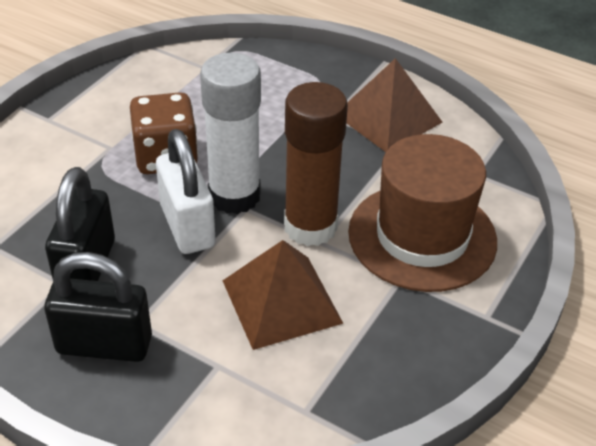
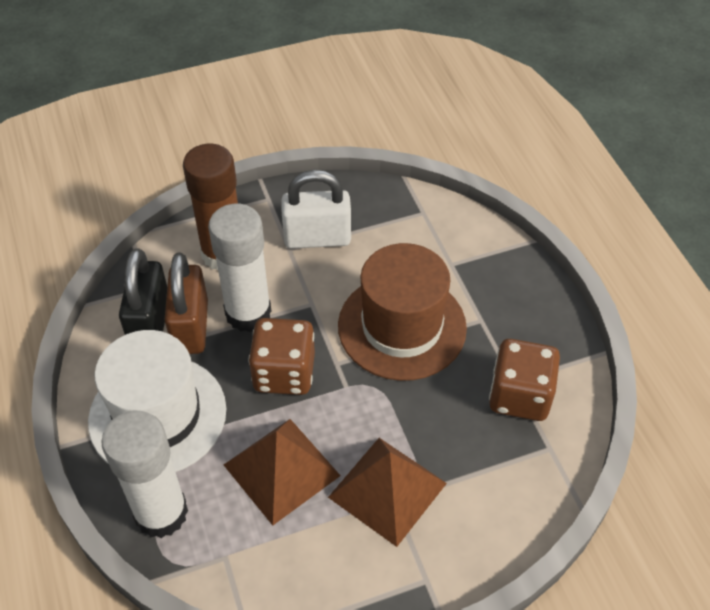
black padlock: 2 -> 1
brown dice: 1 -> 2
brown padlock: 0 -> 1
white glue stick: 1 -> 2
white hat: 0 -> 1

